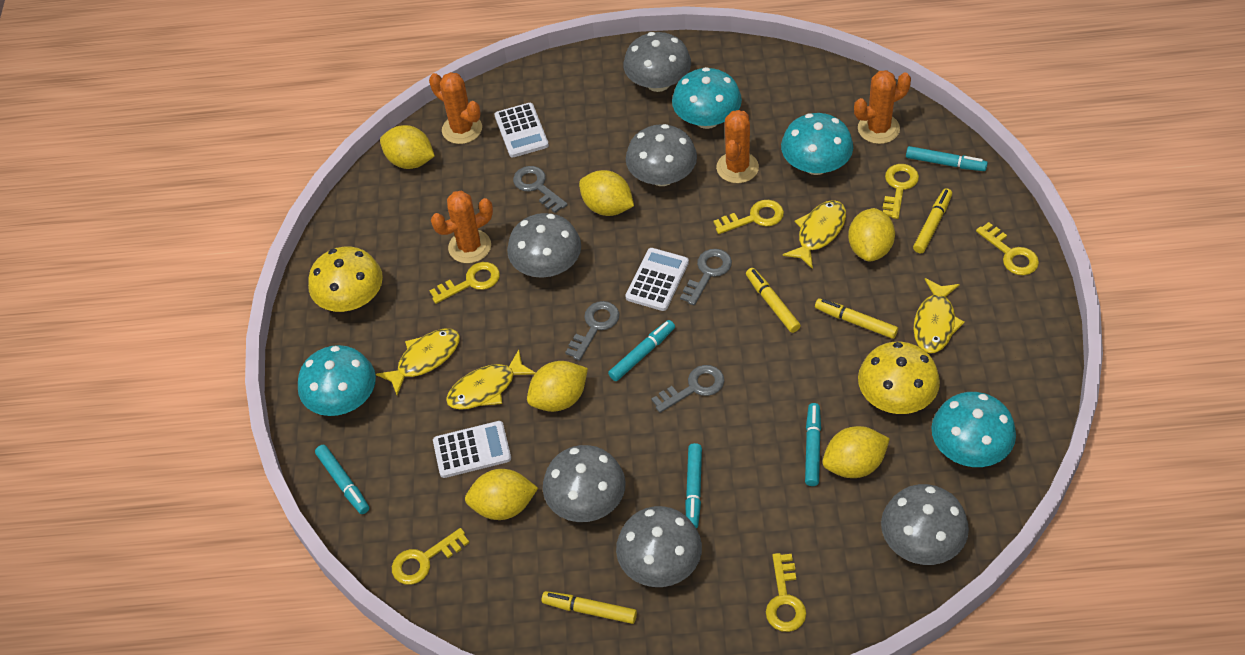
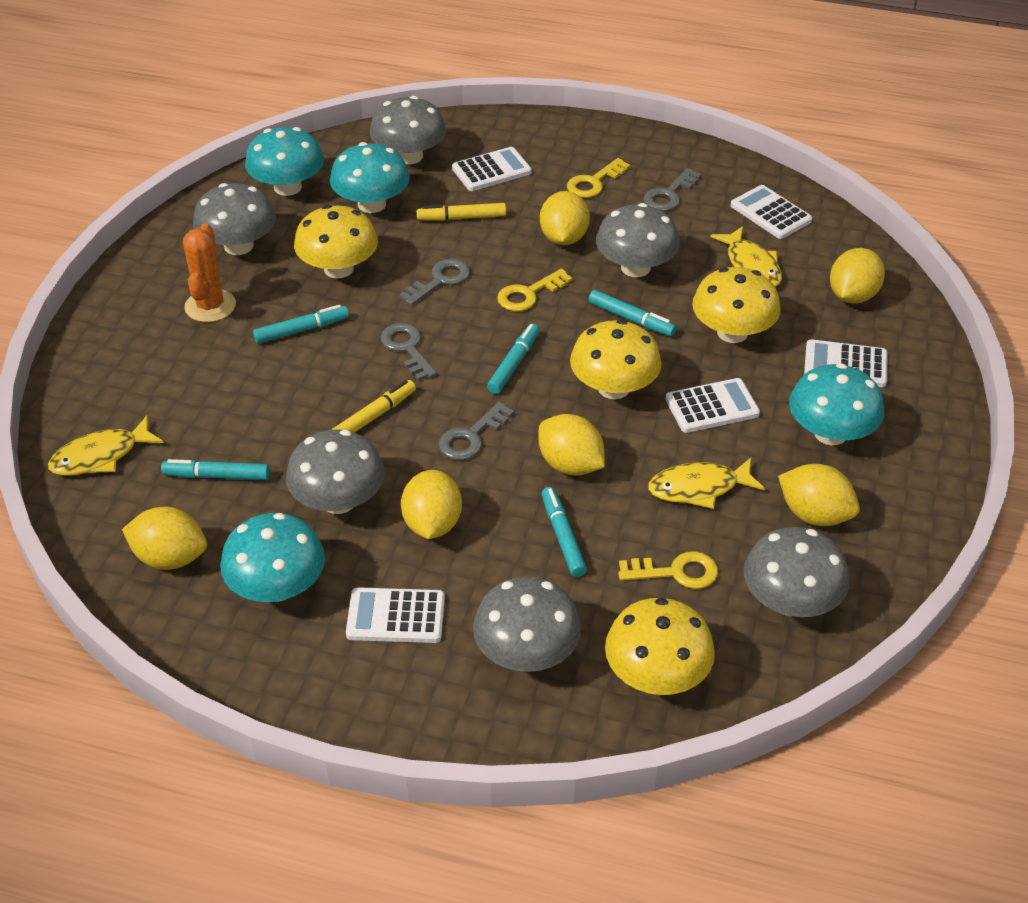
orange cactus: 4 -> 1
white calculator: 3 -> 5
yellow fish: 4 -> 3
yellow key: 6 -> 3
yellow marker: 4 -> 2
yellow mushroom: 2 -> 4

